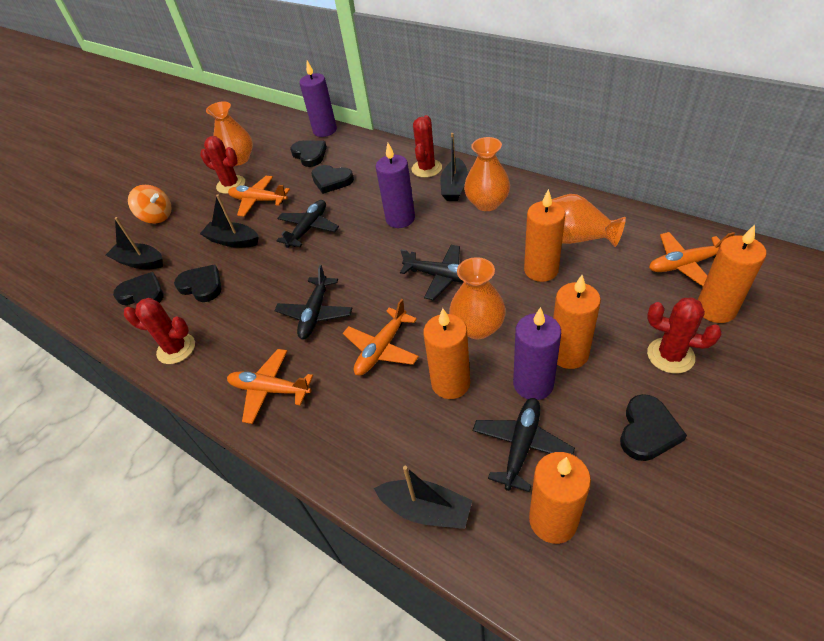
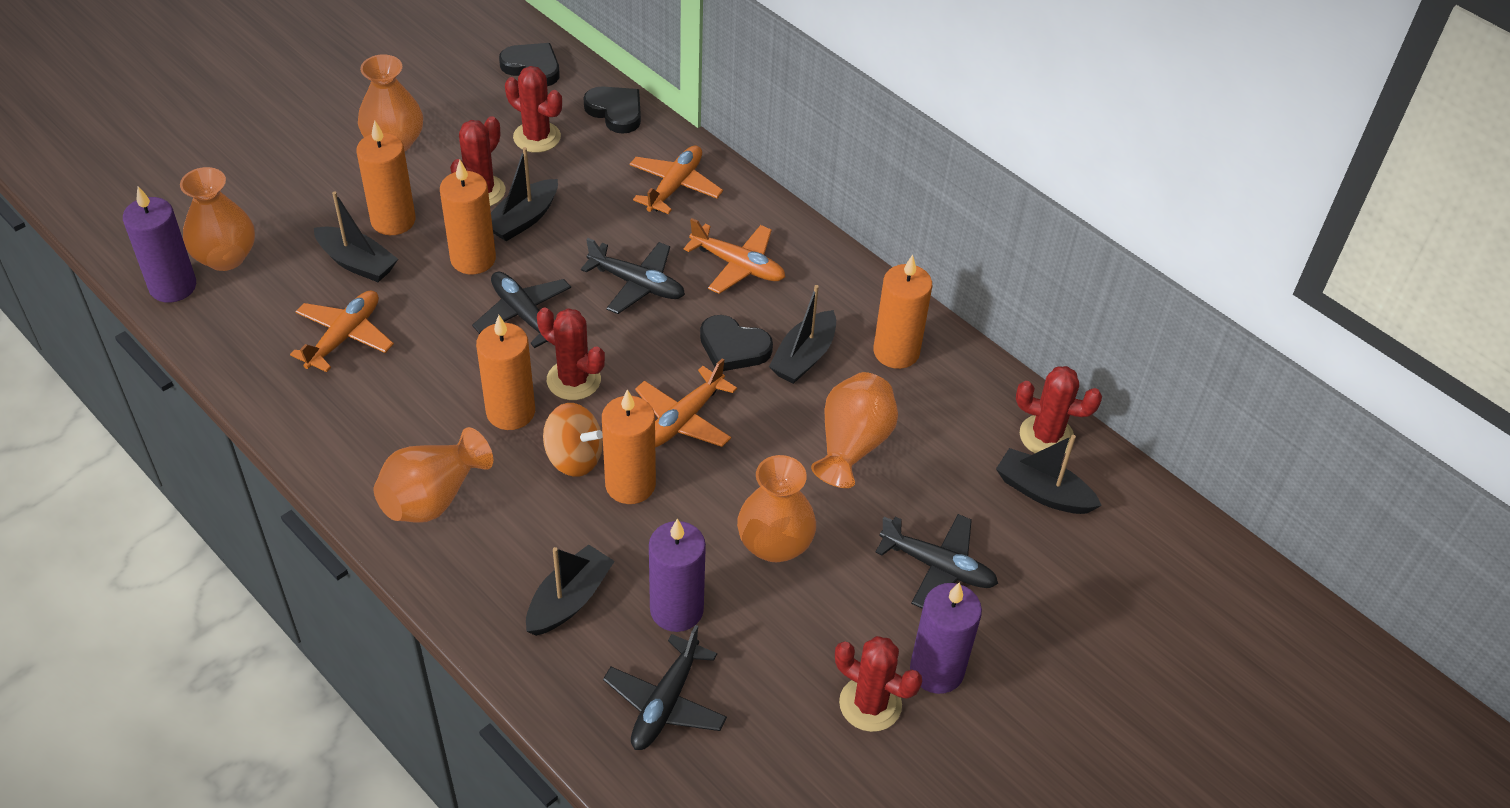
black boat: 4 -> 5
black heart: 5 -> 3
orange vase: 4 -> 5
red cactus: 4 -> 5

